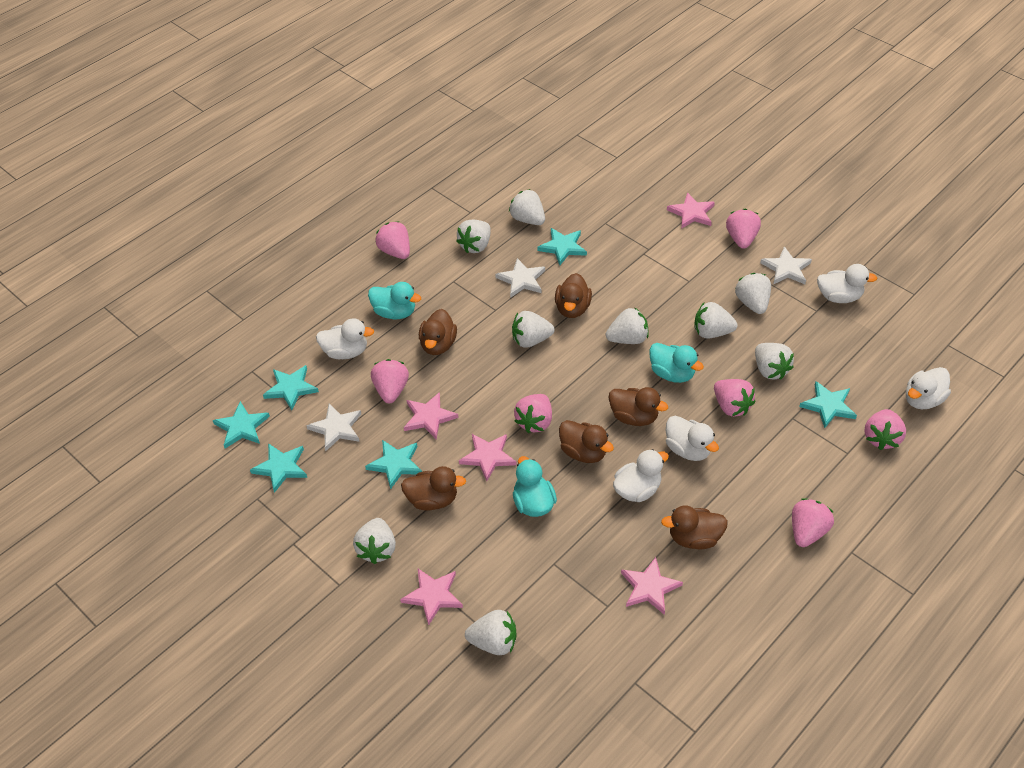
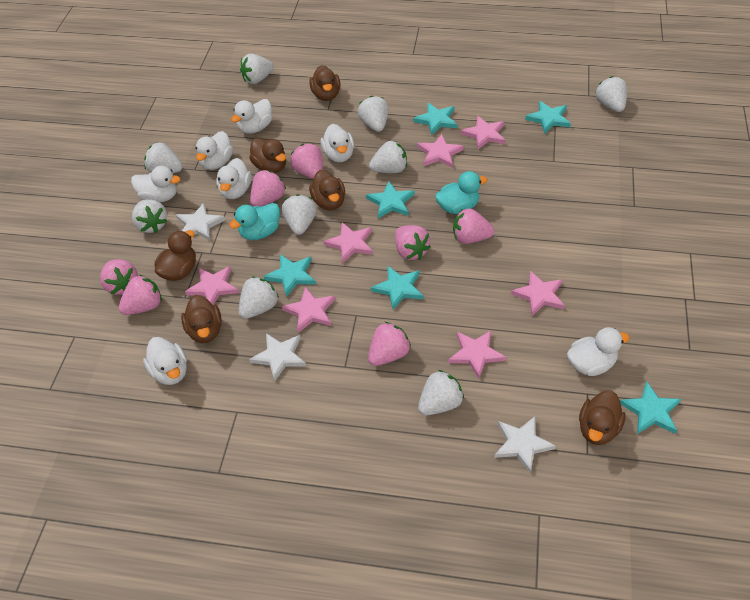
pink star: 5 -> 7
turquoise duck: 3 -> 2
white duck: 5 -> 7

